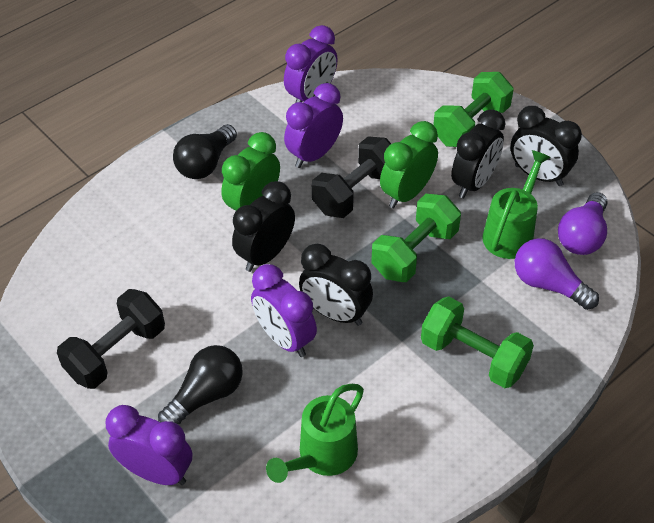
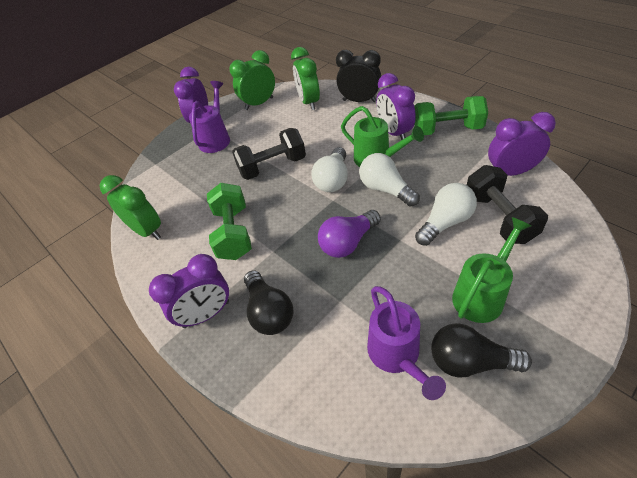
black clock: 4 -> 1
green clock: 2 -> 3
green dumbbell: 3 -> 2
purple light bulb: 2 -> 1
purple watering can: 0 -> 2
white light bulb: 0 -> 3

